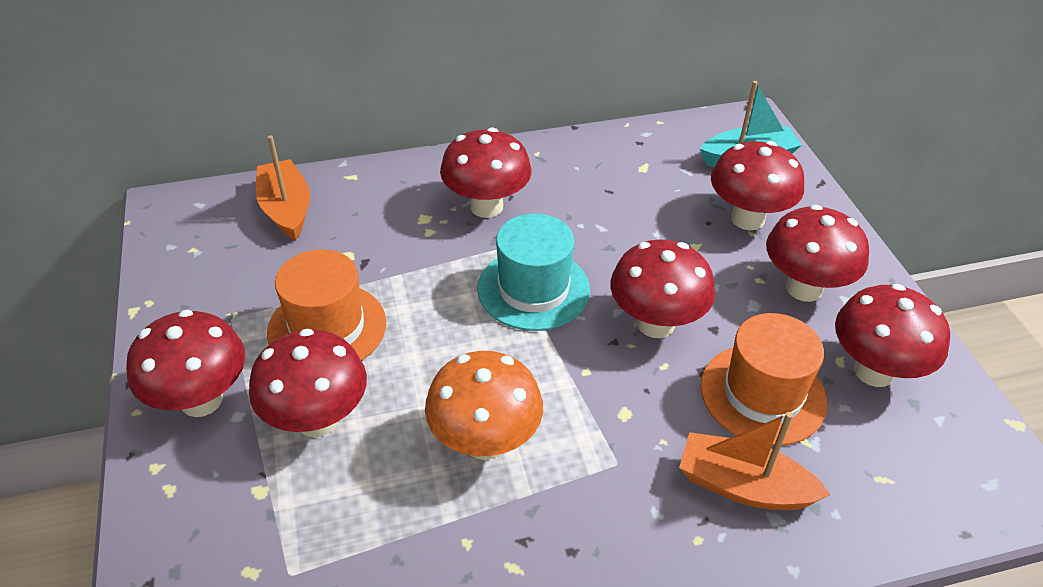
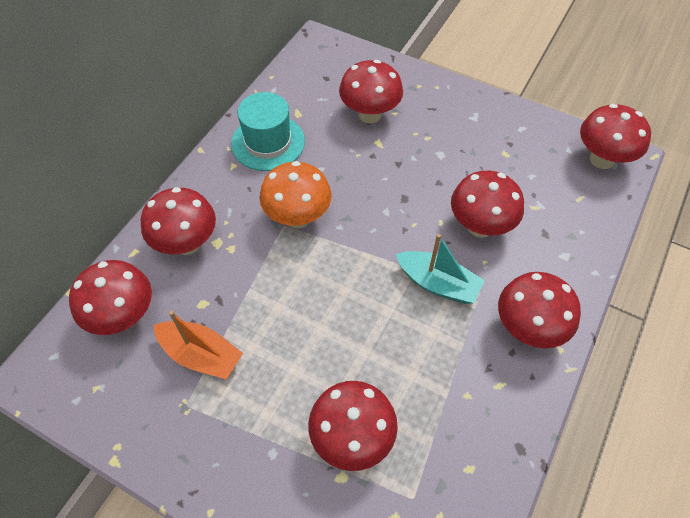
orange boat: 2 -> 1
orange hat: 2 -> 0

